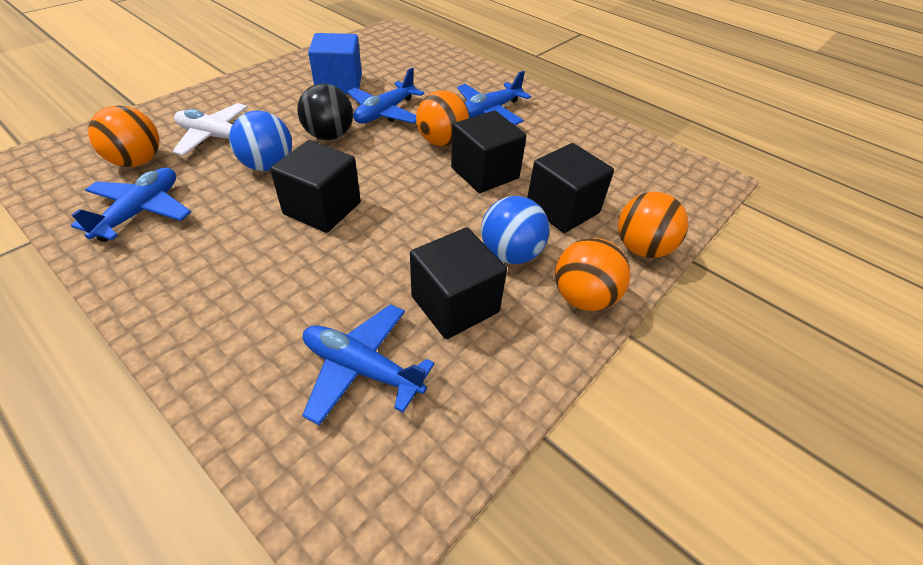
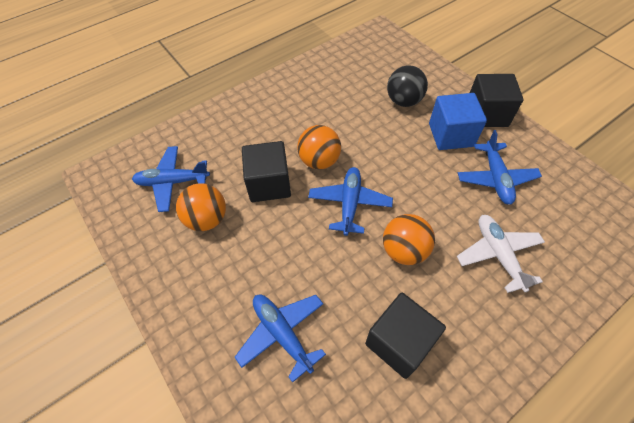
black cube: 4 -> 3
blue ball: 2 -> 0
orange ball: 4 -> 3

